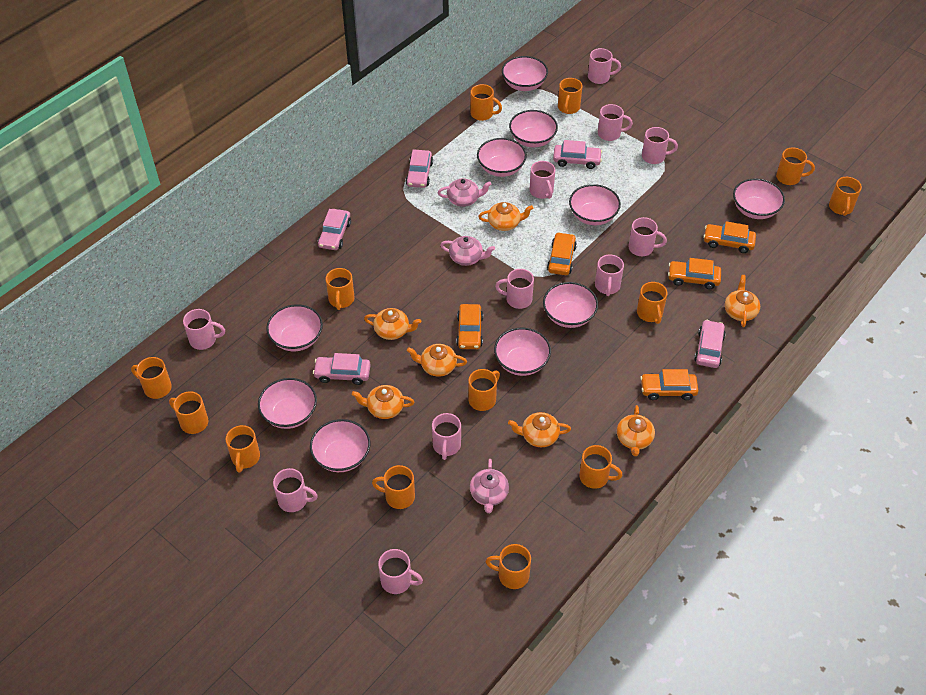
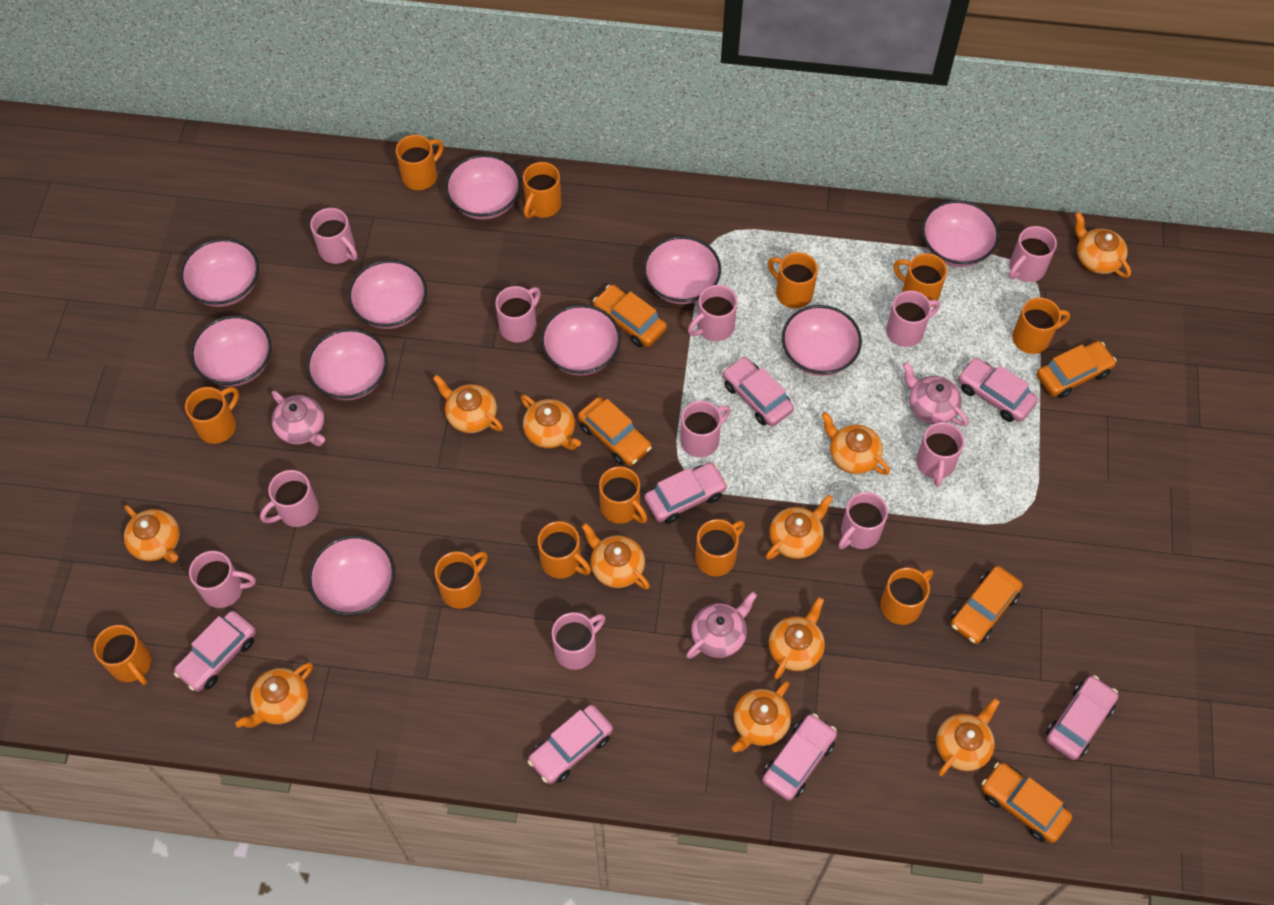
orange mug: 13 -> 12
orange teapot: 7 -> 11
pink car: 5 -> 7

